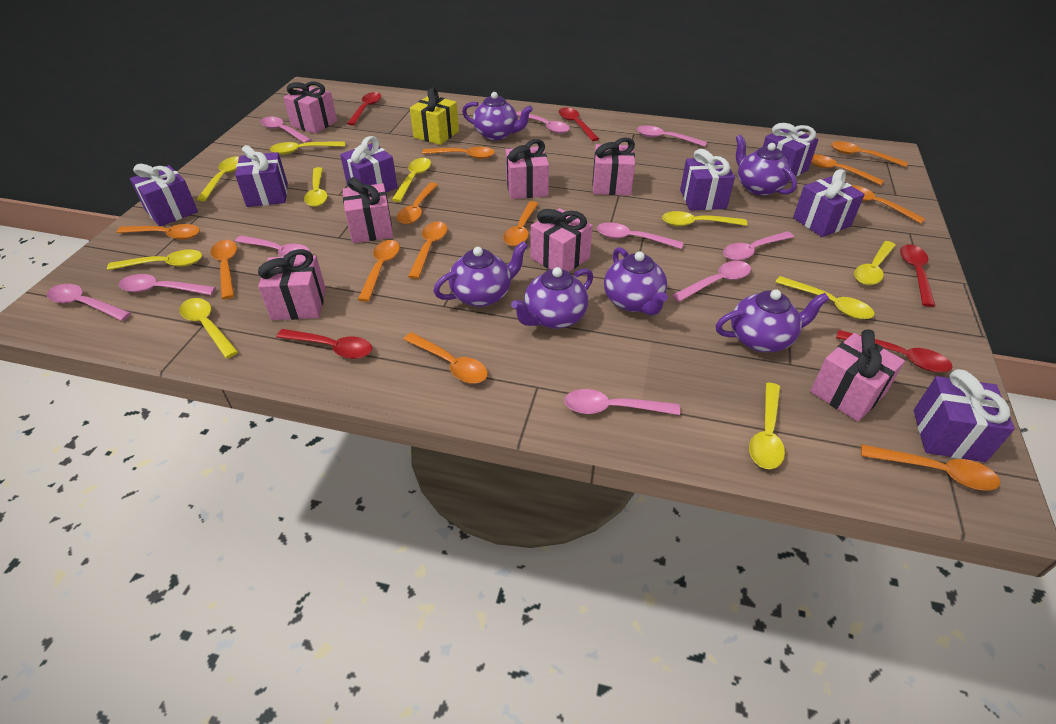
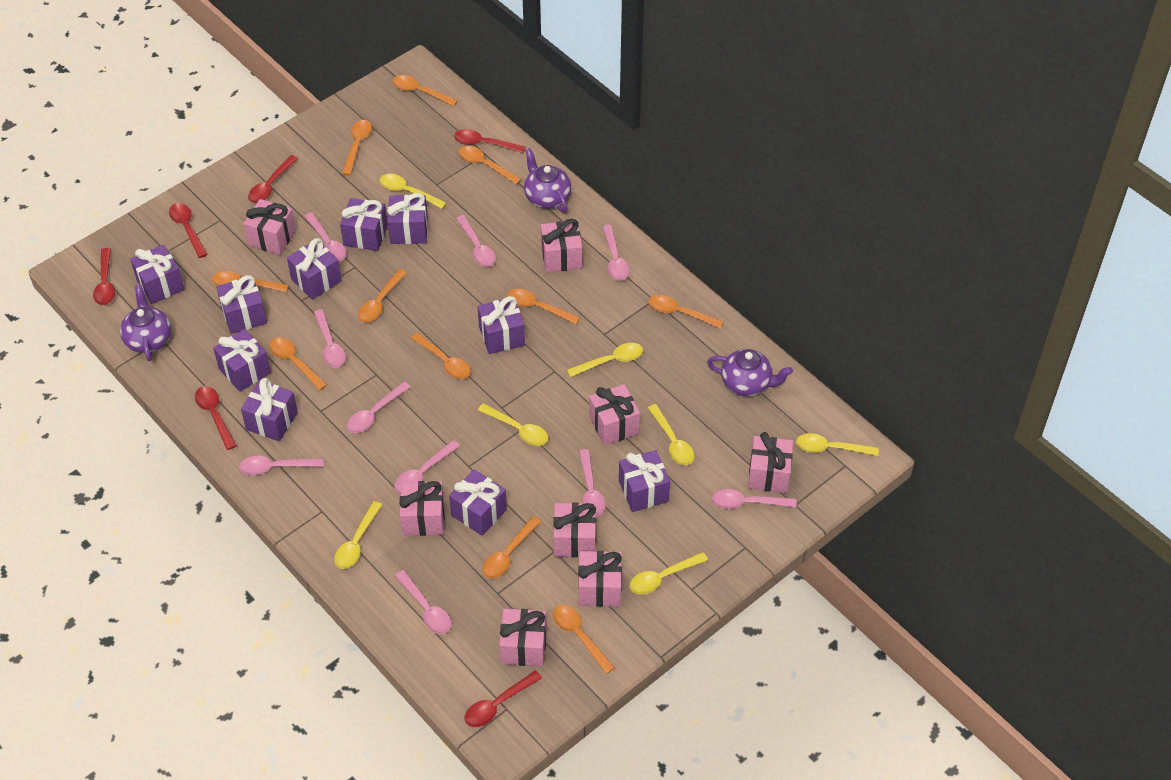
orange spoon: 12 -> 11
pink gift: 7 -> 8
purple gift: 7 -> 10
purple teapot: 6 -> 3
red spoon: 5 -> 6
yellow gift: 1 -> 0
yellow spoon: 10 -> 7

